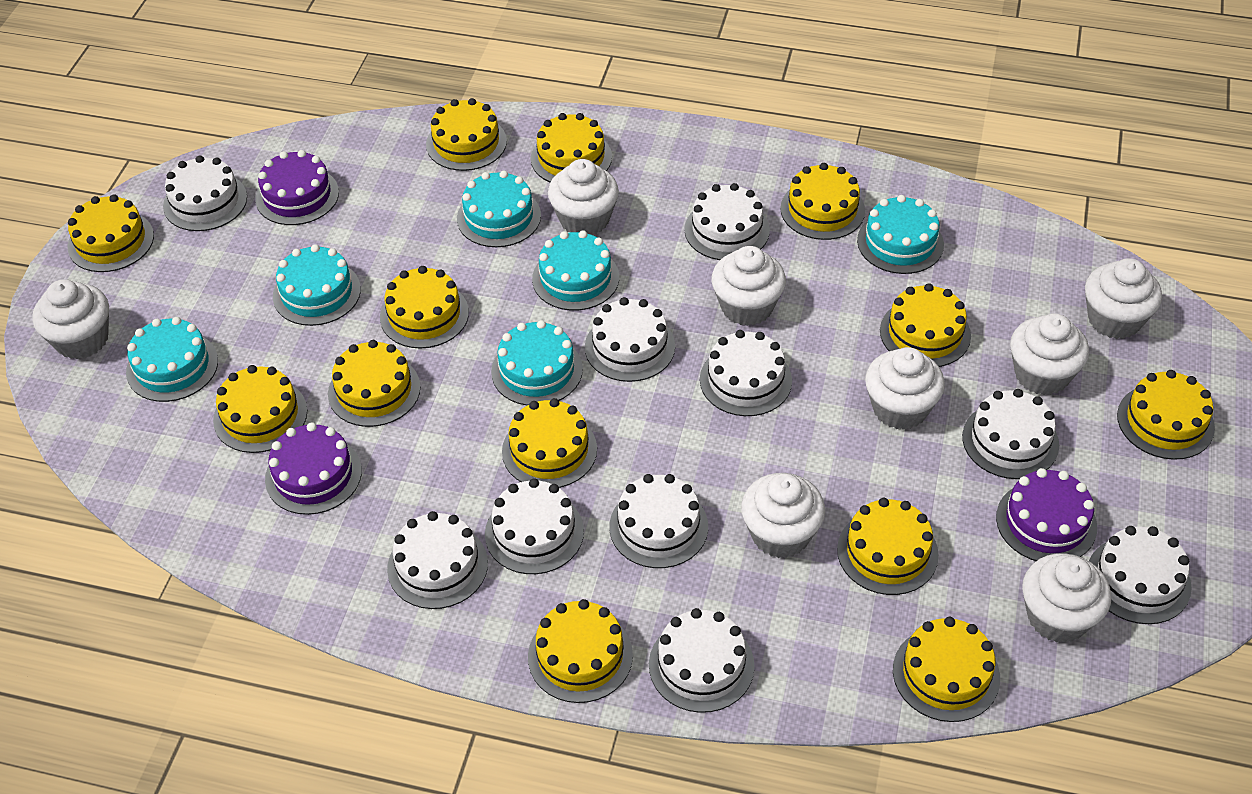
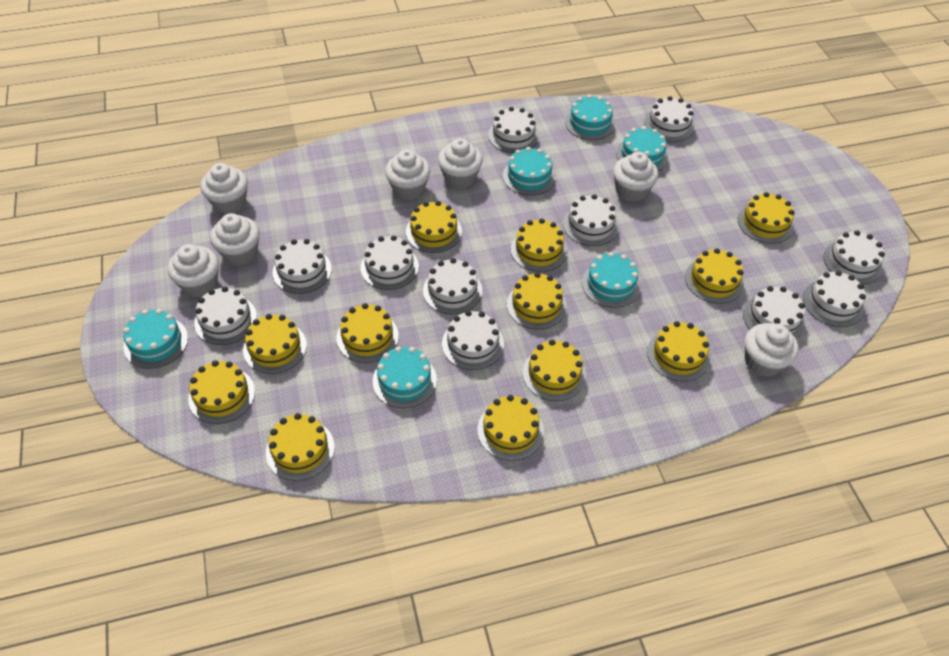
purple cake: 3 -> 0
white cake: 10 -> 11
white cupcake: 8 -> 7
yellow cake: 13 -> 12

